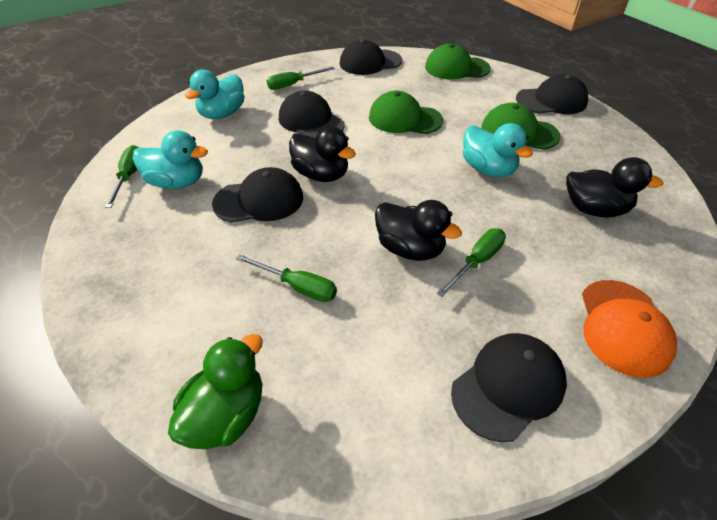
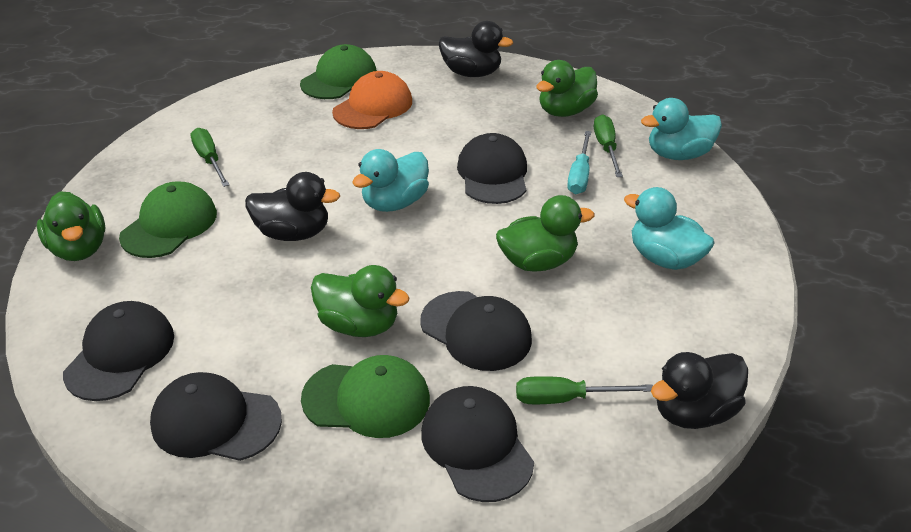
green duck: 1 -> 4
green screwdriver: 4 -> 3
turquoise screwdriver: 0 -> 1

